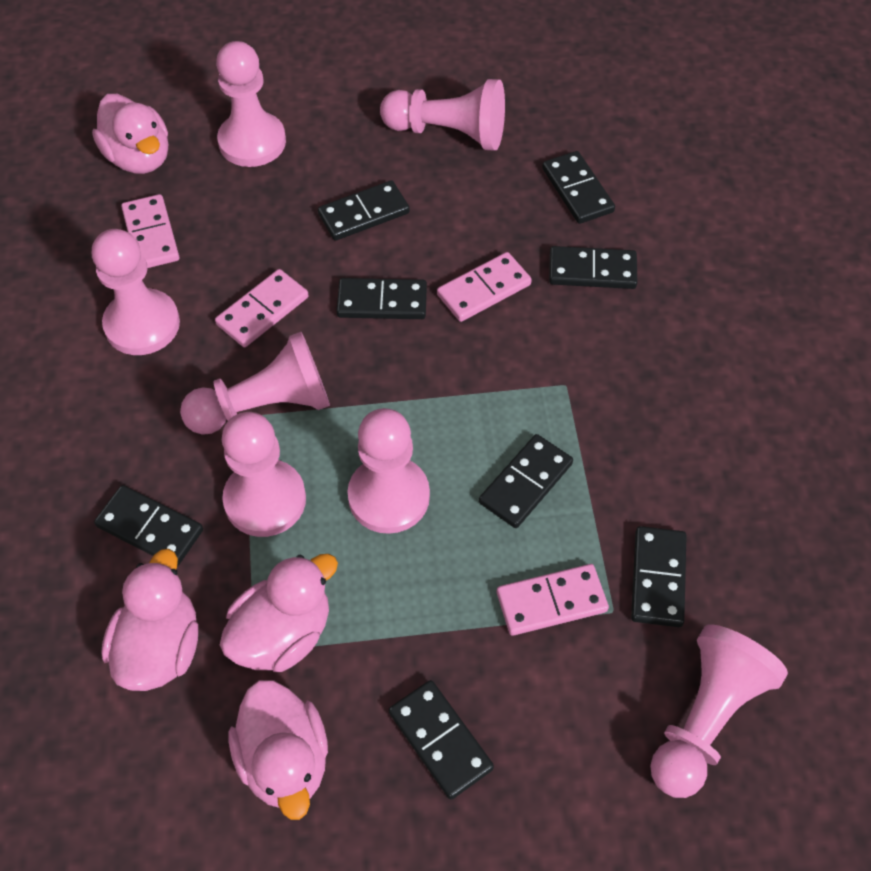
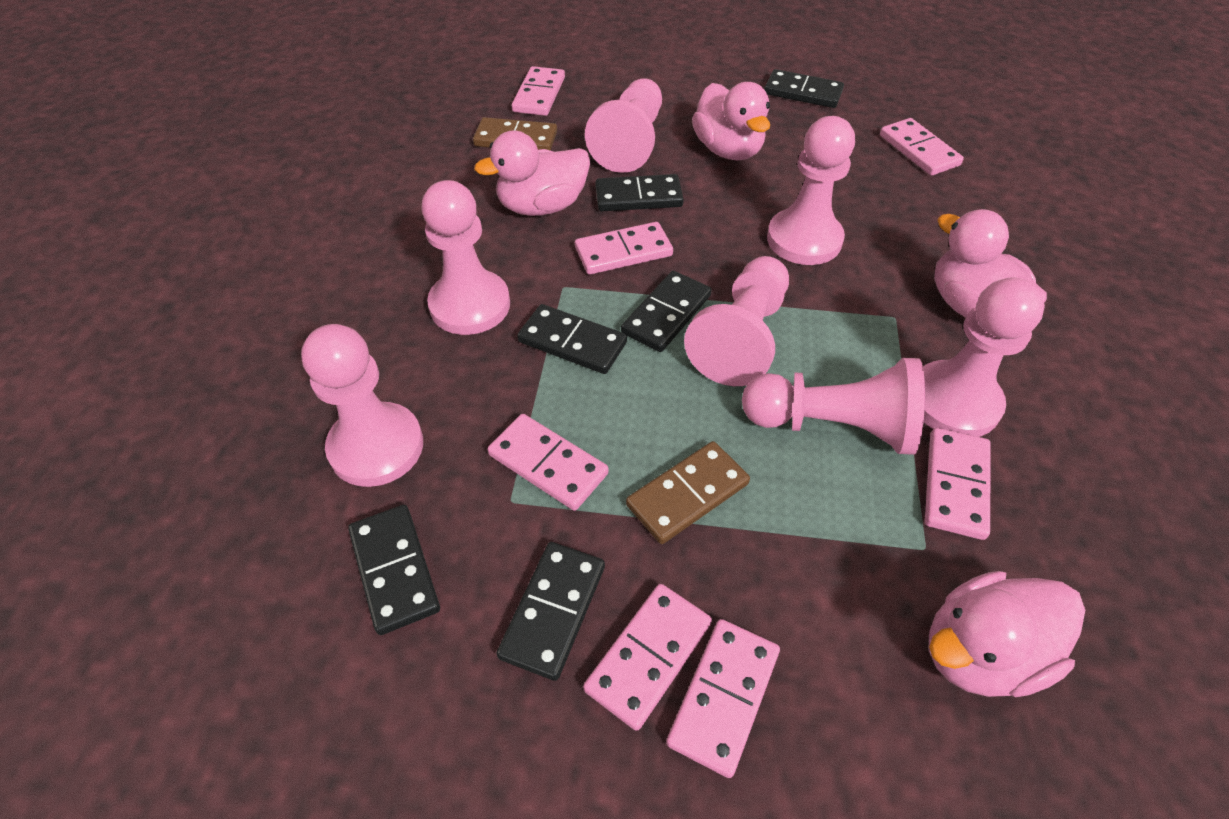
black domino: 8 -> 6
brown domino: 0 -> 2
pink domino: 4 -> 7

